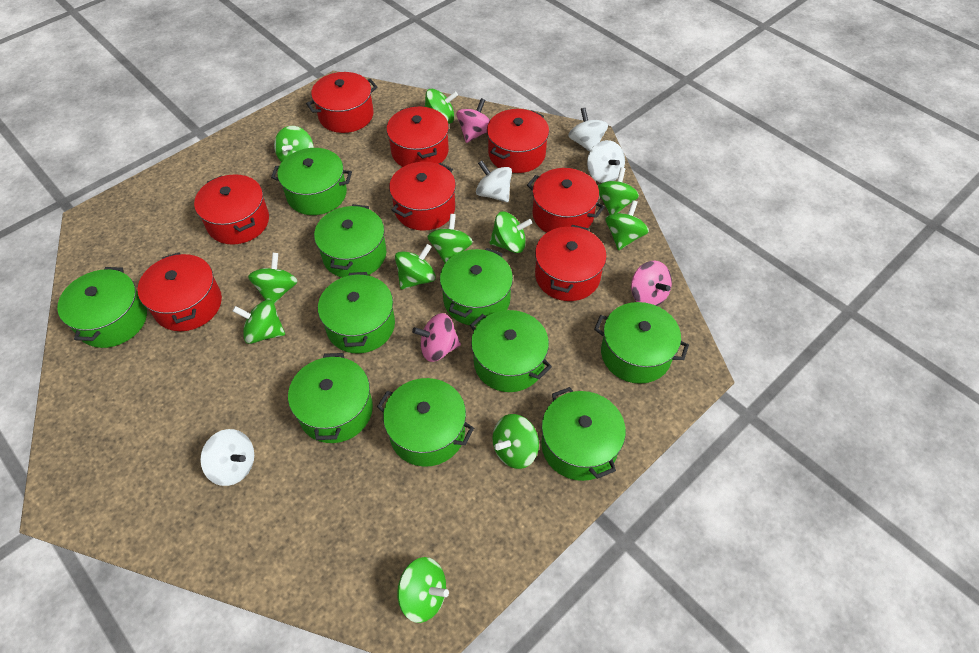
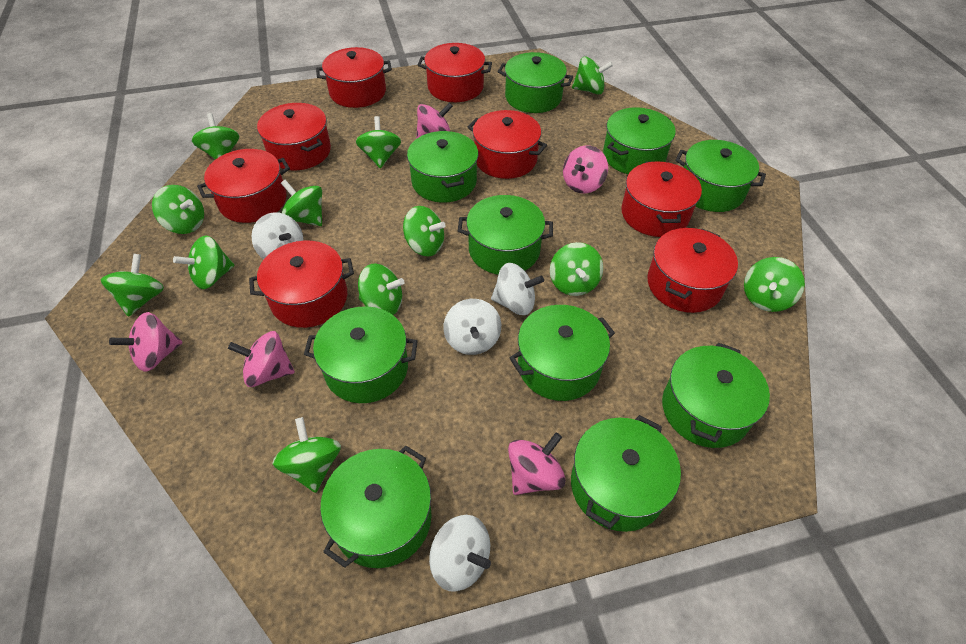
green spinning top: 11 -> 12
pink spinning top: 3 -> 5

